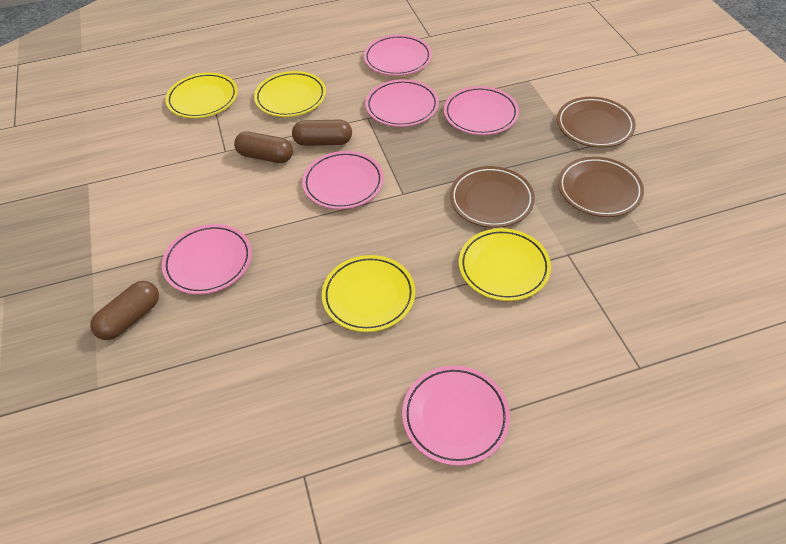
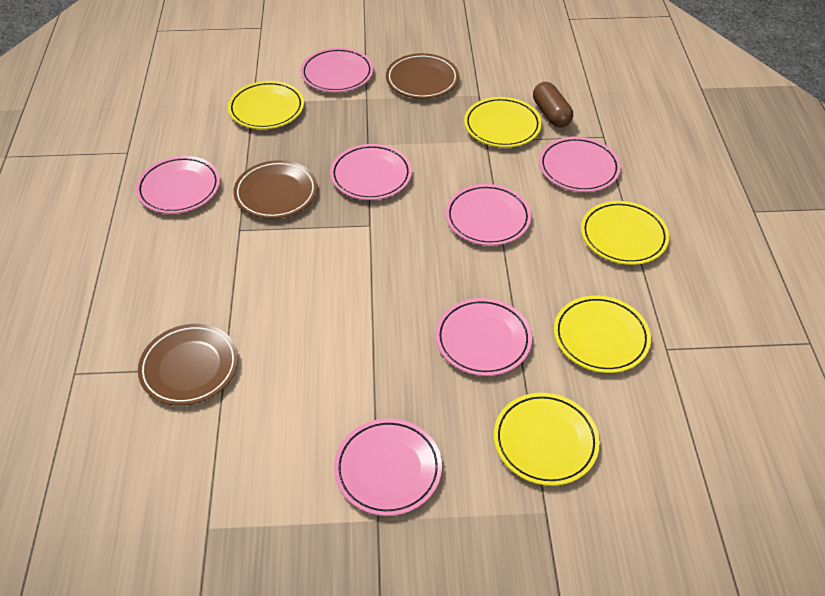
brown capsule: 3 -> 1
pink plate: 6 -> 7
yellow plate: 4 -> 5

